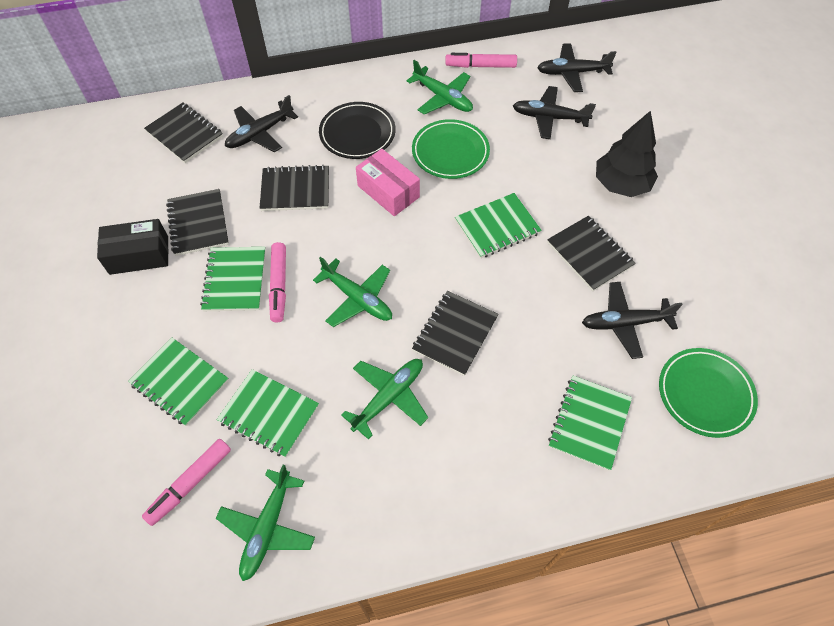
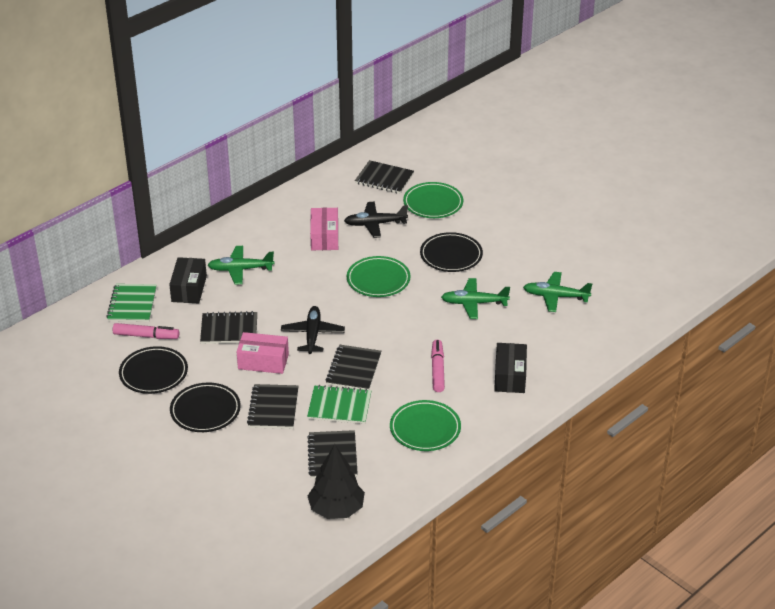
black box: 1 -> 2
black plane: 4 -> 2
black plate: 1 -> 3
green notebook: 5 -> 2
green plane: 4 -> 3
green plate: 2 -> 3
pink box: 1 -> 2
pink marker: 3 -> 2

